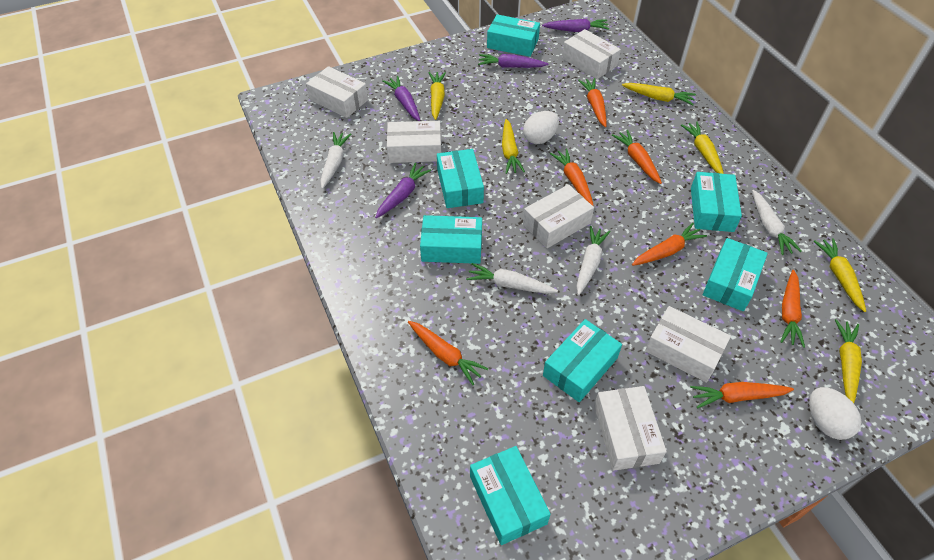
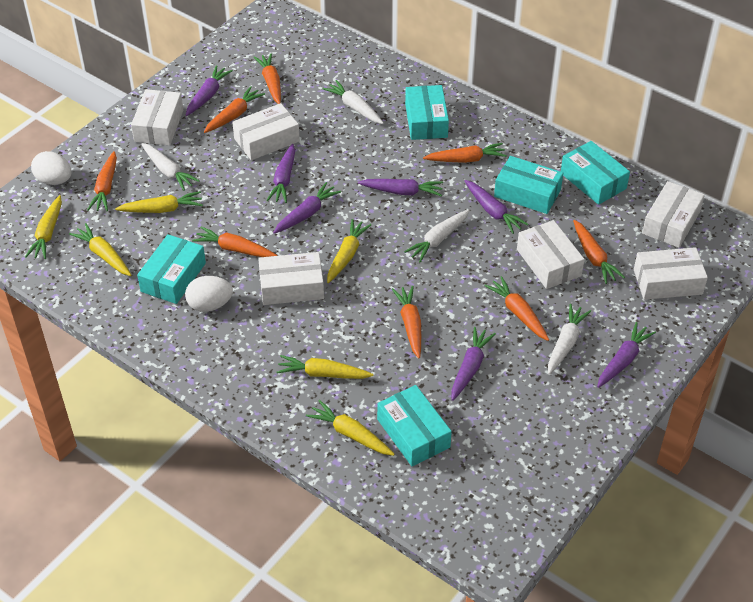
orange carrot: 7 -> 8
purple carrot: 4 -> 7
turquoise box: 7 -> 5

